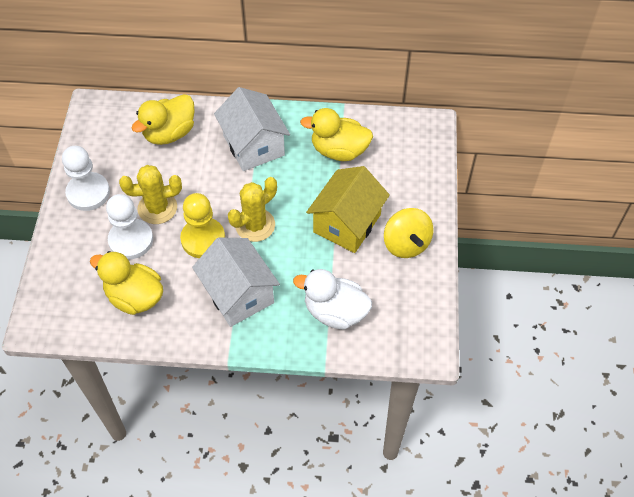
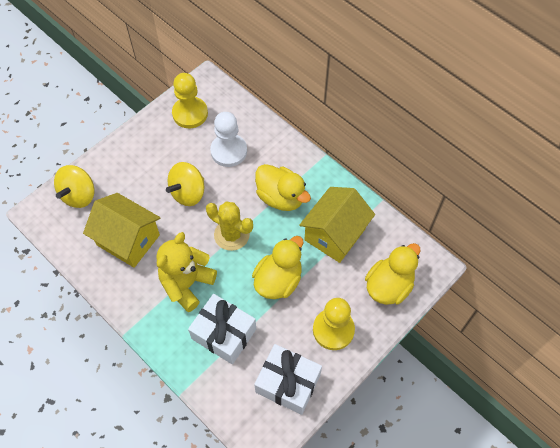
white duck: 1 -> 0
white gift: 0 -> 2
white house: 2 -> 0
white pawn: 2 -> 1
yellow cactus: 2 -> 1
yellow house: 1 -> 2
yellow pawn: 1 -> 2
yellow spinning top: 1 -> 2
yellow teddy bear: 0 -> 1

